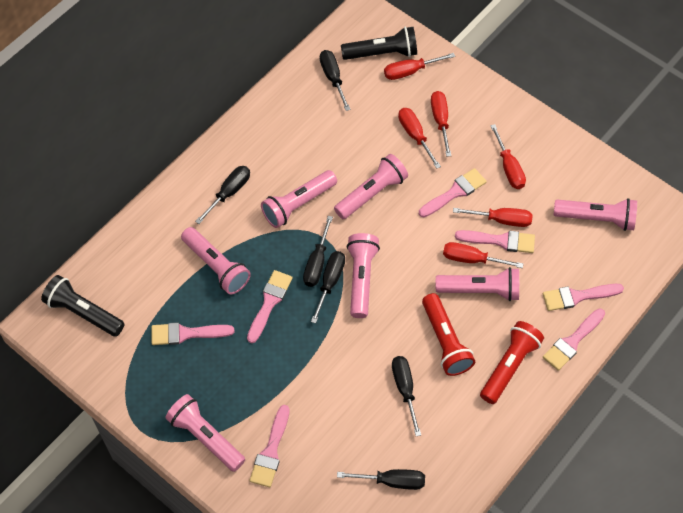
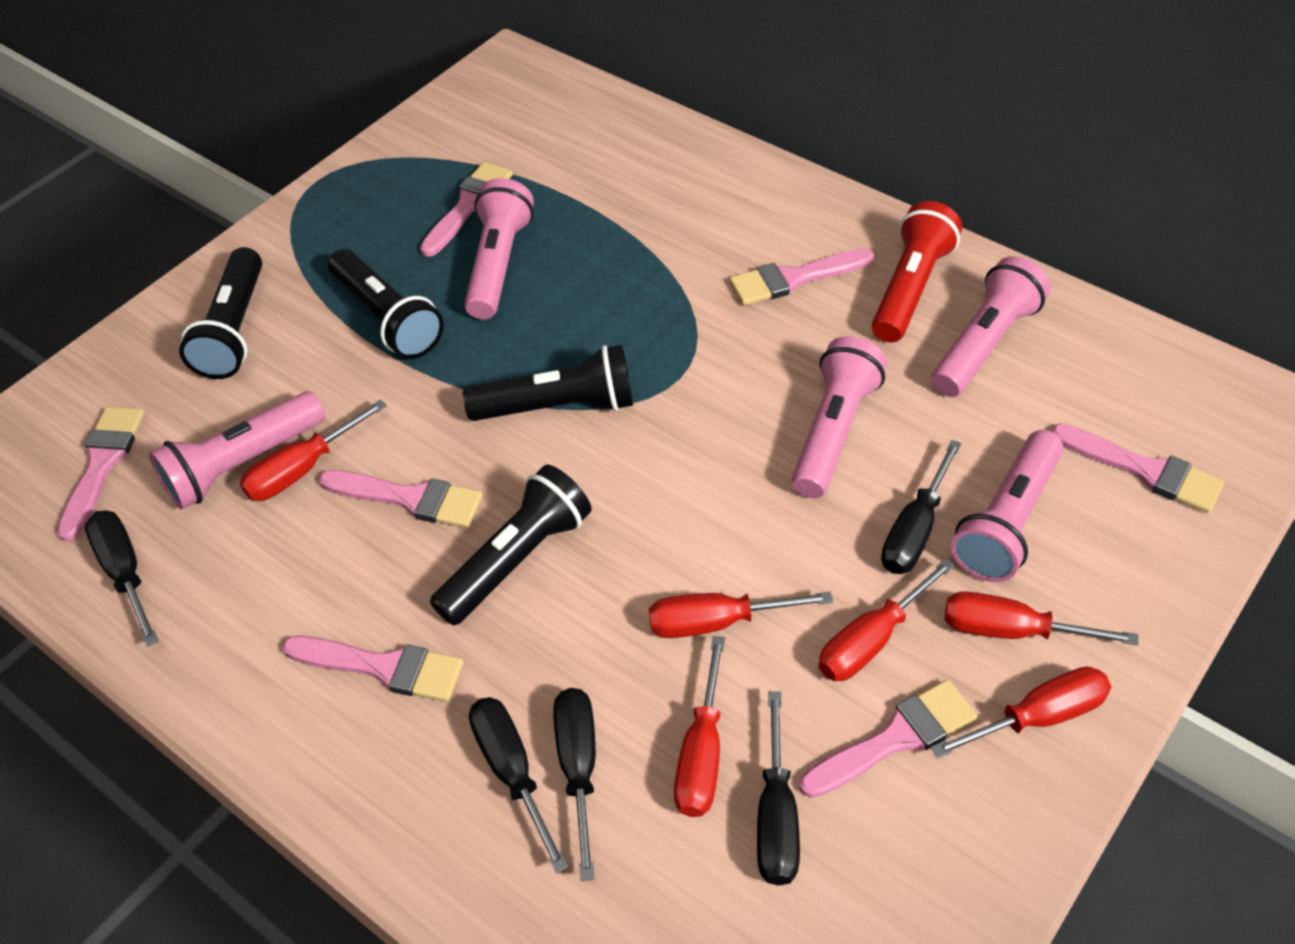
black flashlight: 2 -> 4
black screwdriver: 6 -> 5
pink flashlight: 7 -> 5
red flashlight: 2 -> 1

